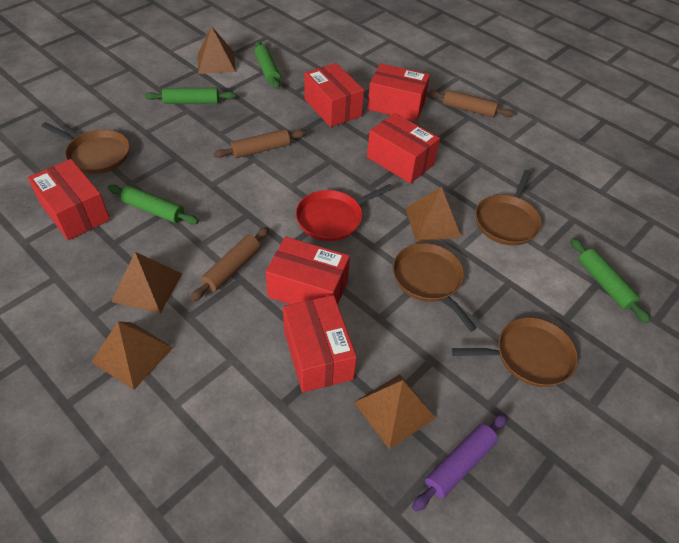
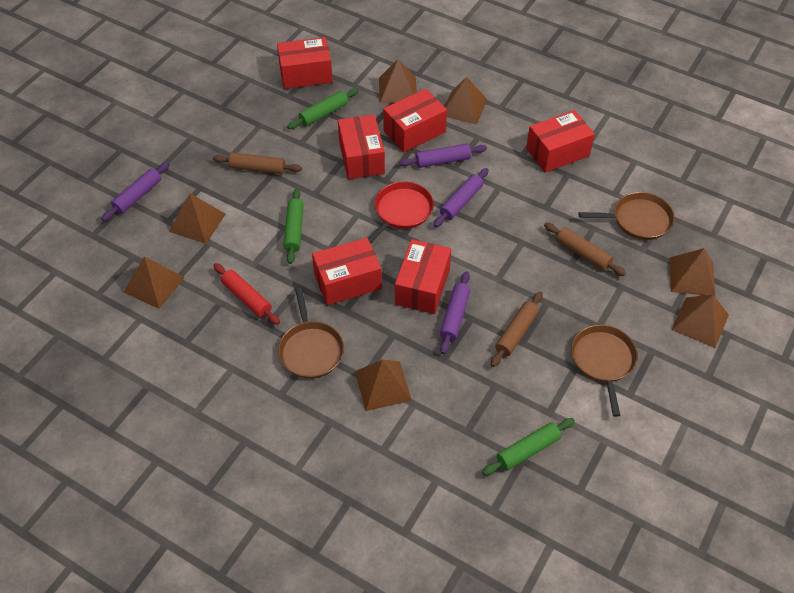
brown pan: 4 -> 3
brown pyramid: 5 -> 7
green rolling pin: 4 -> 3
purple rolling pin: 1 -> 4
red rolling pin: 0 -> 1

